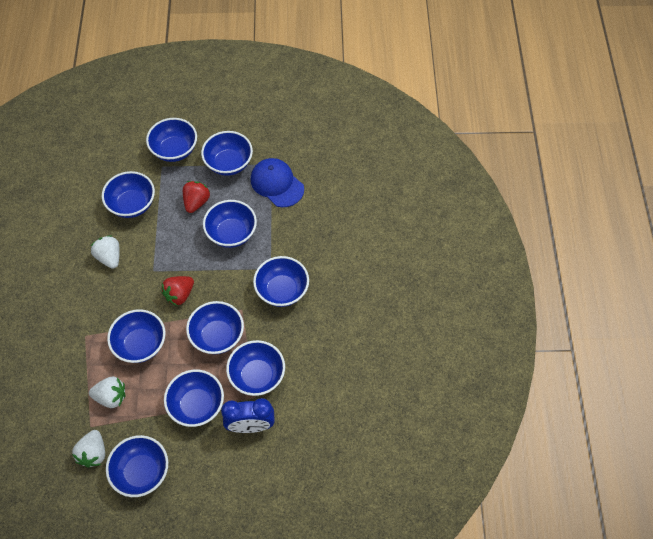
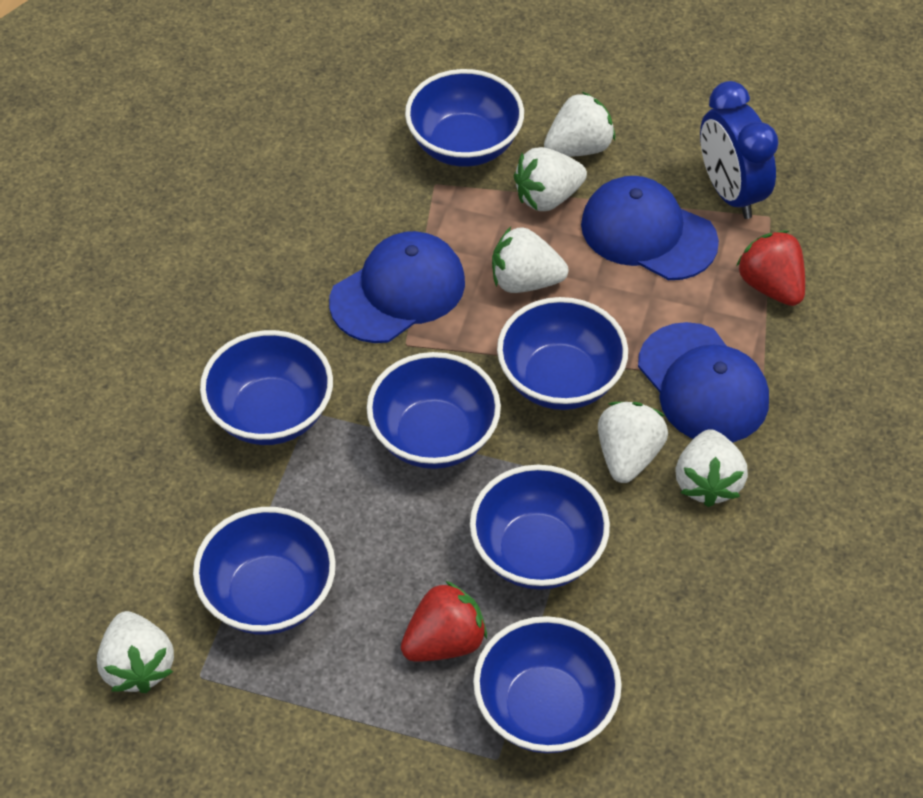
blue bowl: 10 -> 7
blue cap: 1 -> 3
white strawberry: 3 -> 6

